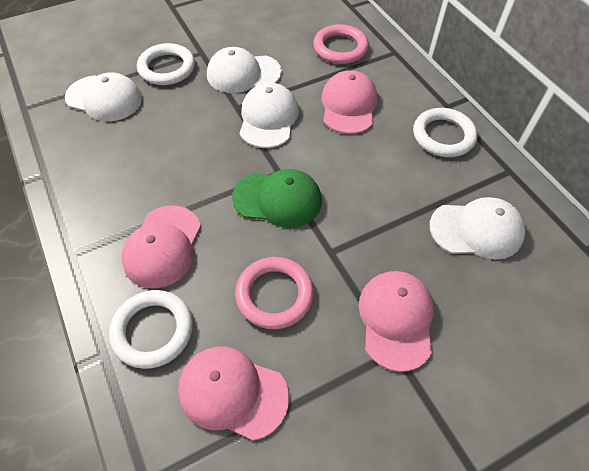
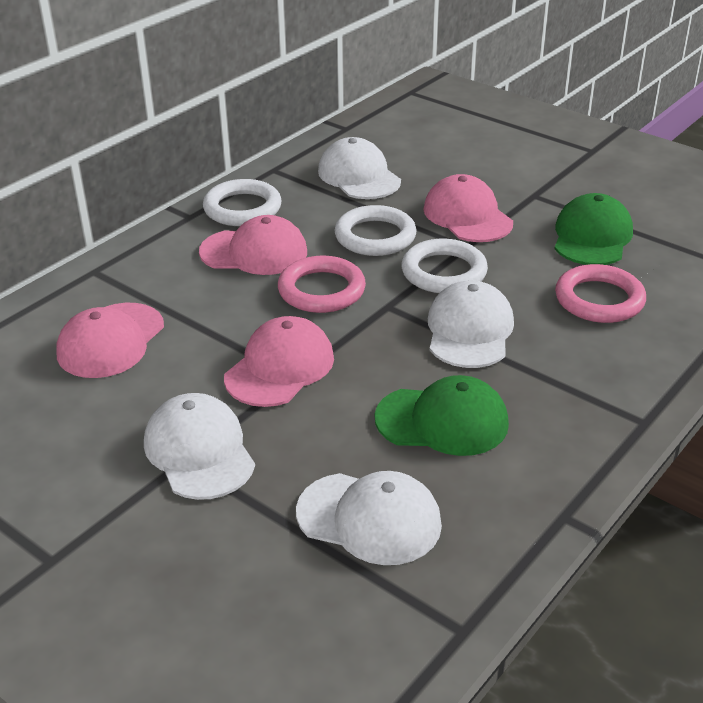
green cap: 1 -> 2

